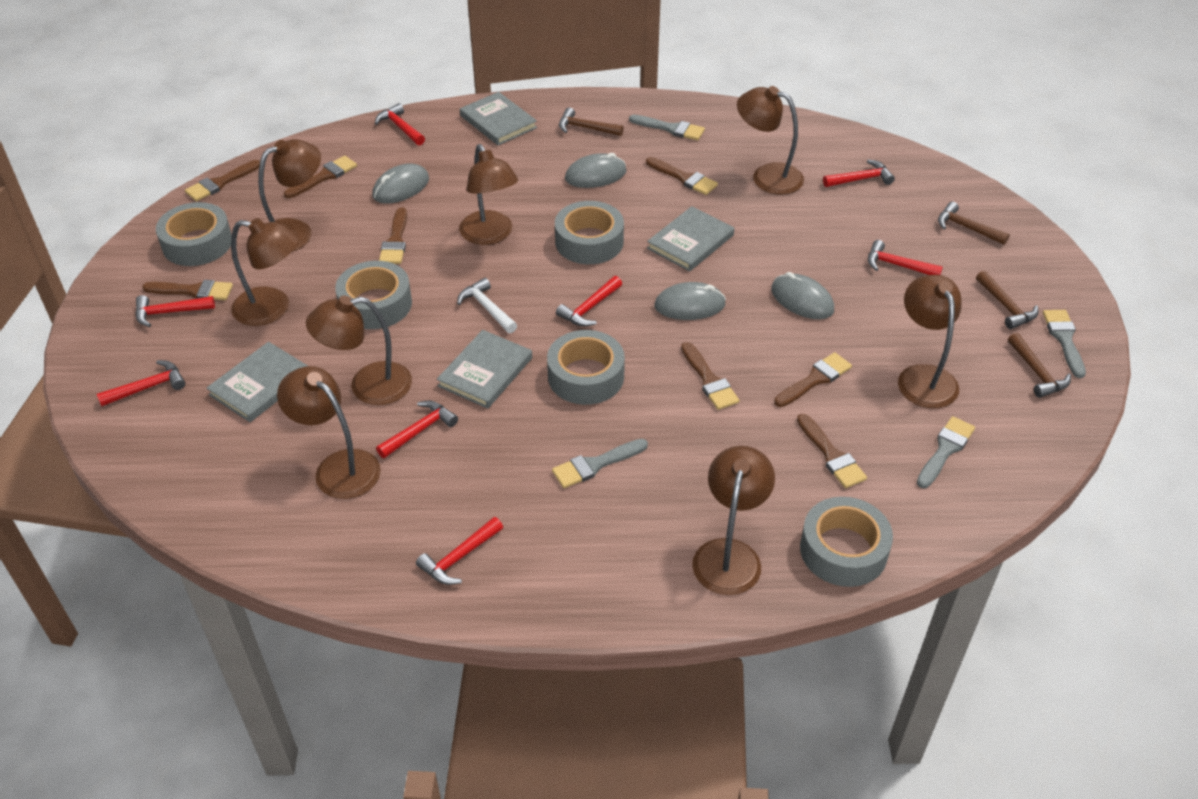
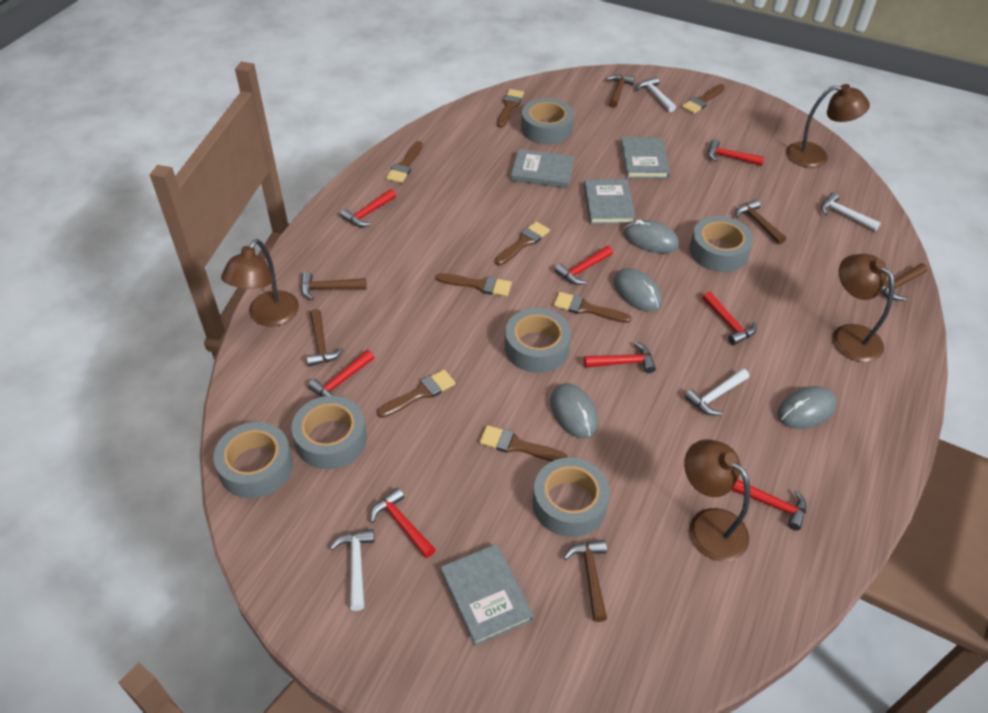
brown hammer: 4 -> 6
brown lamp: 8 -> 4
grey brush: 4 -> 0
grey tape: 5 -> 6
white hammer: 1 -> 4

